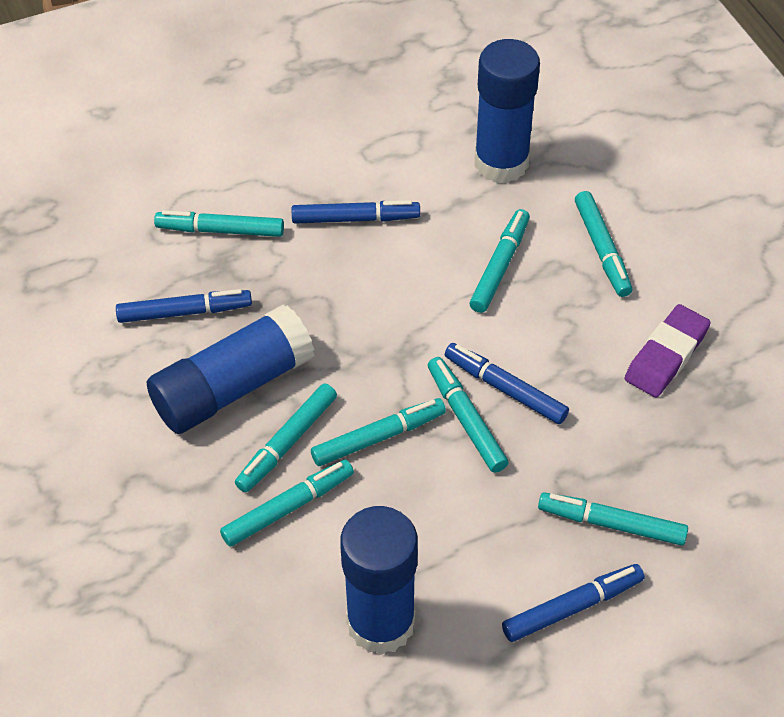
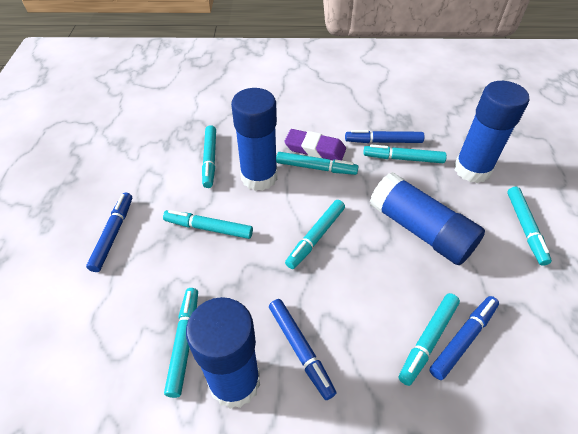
blue glue stick: 3 -> 4

